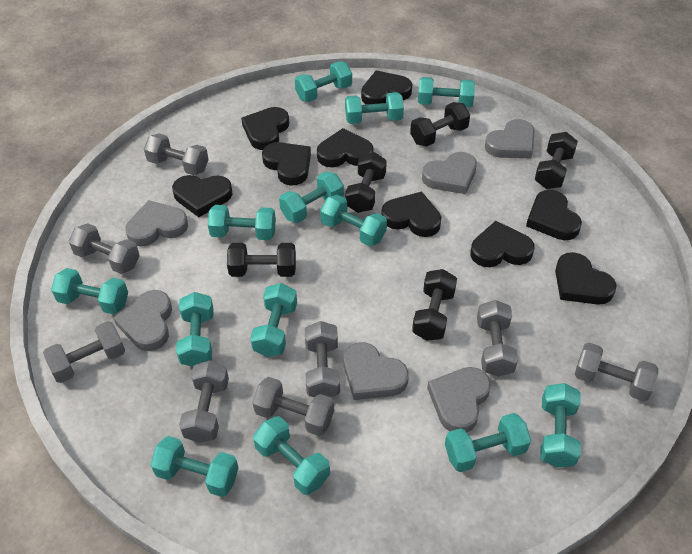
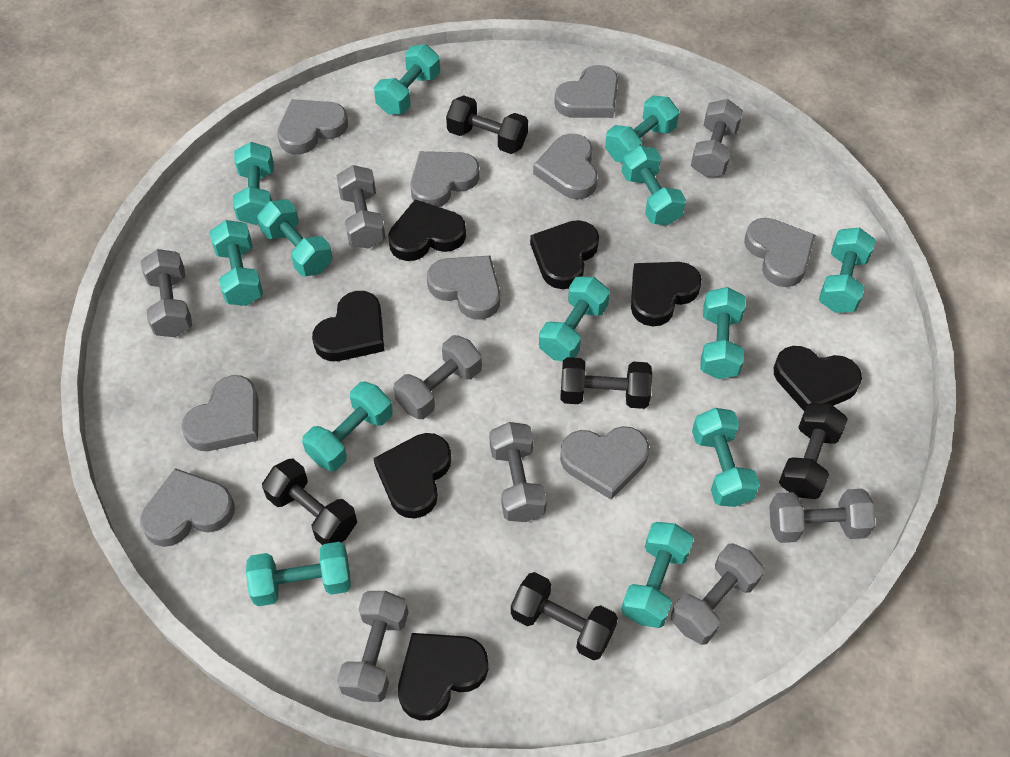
black heart: 9 -> 7
grey heart: 6 -> 9

